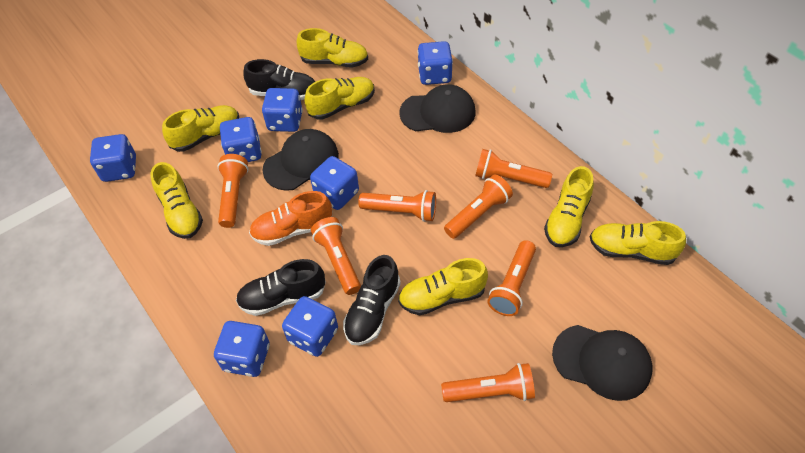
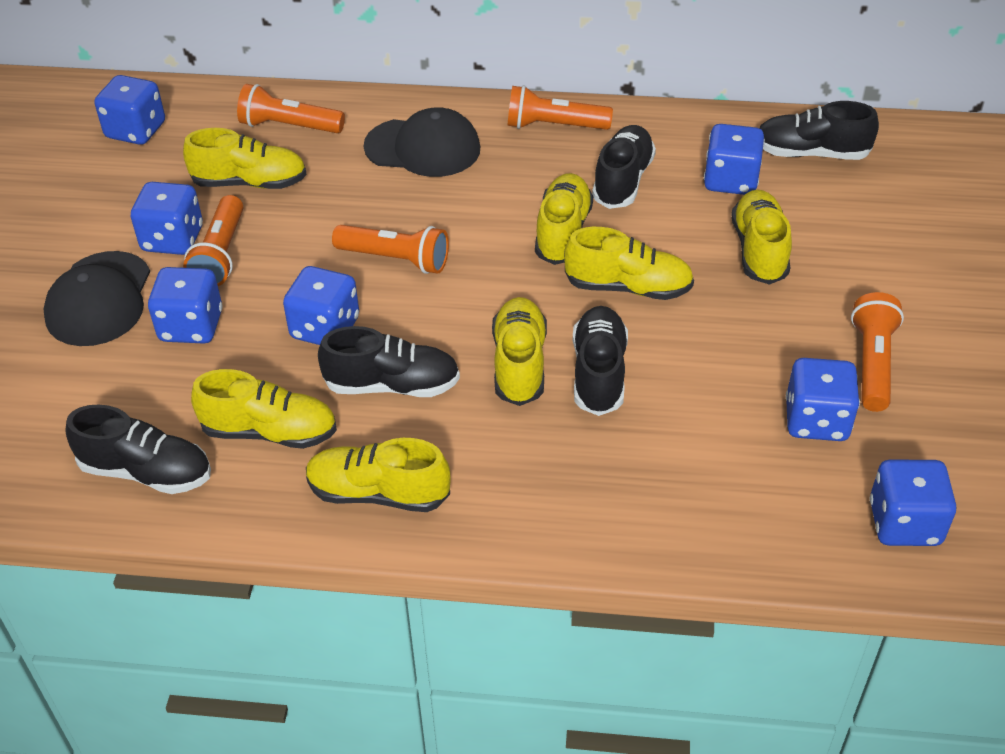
black cap: 3 -> 2
black shoe: 3 -> 5
orange flashlight: 7 -> 5
orange shoe: 1 -> 0

